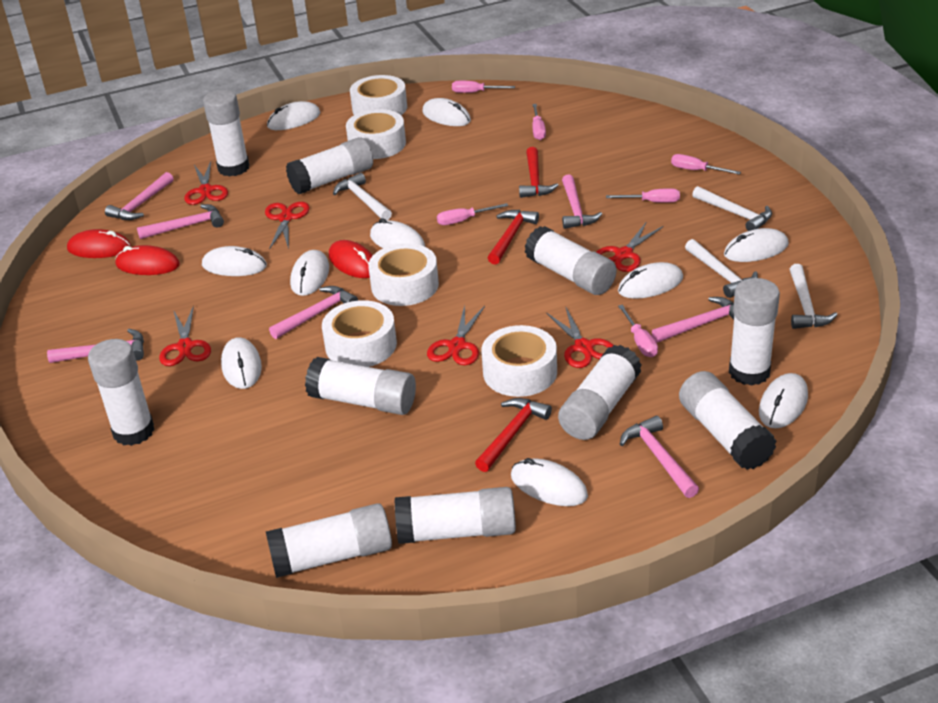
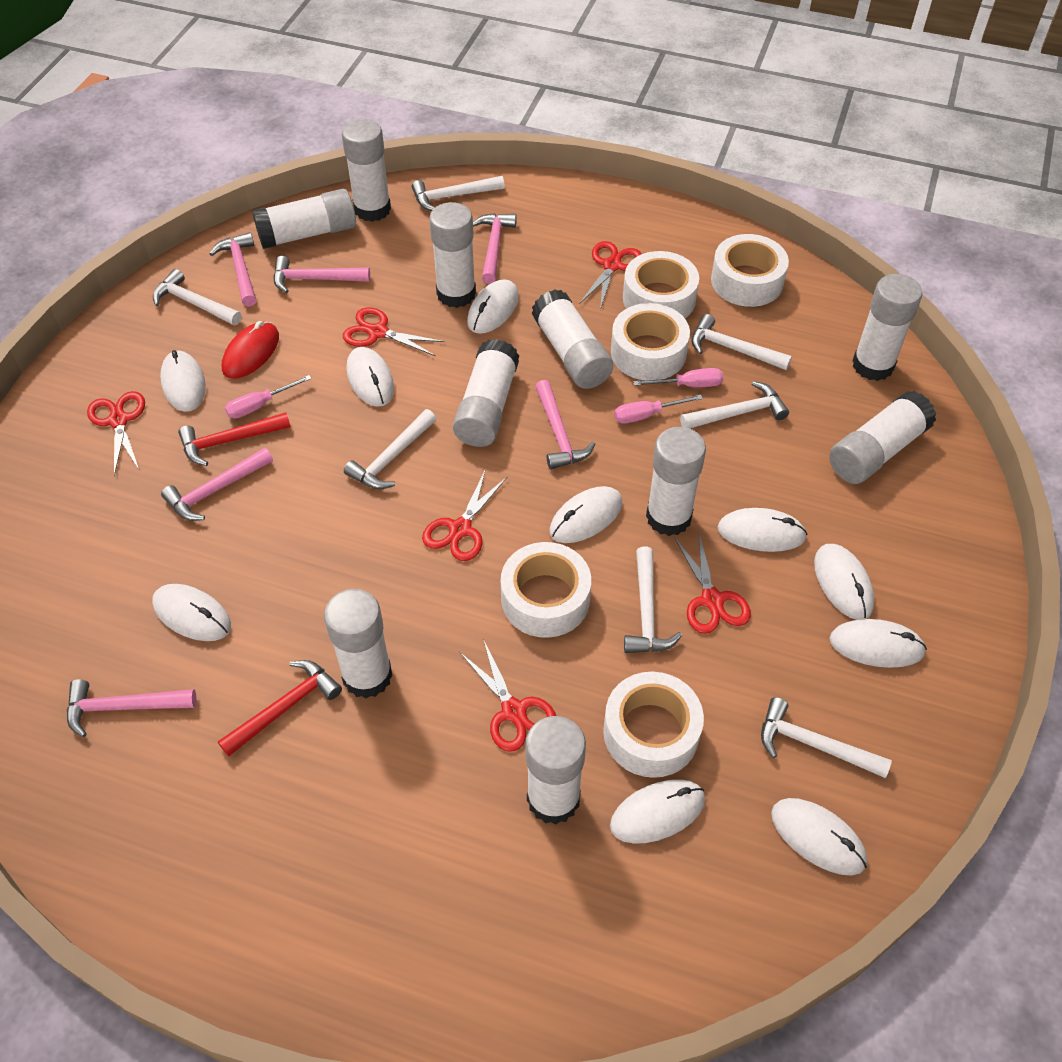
pink hammer: 7 -> 6
pink screwdriver: 6 -> 3
red hammer: 3 -> 2
red mouse: 3 -> 1
white hammer: 4 -> 7

